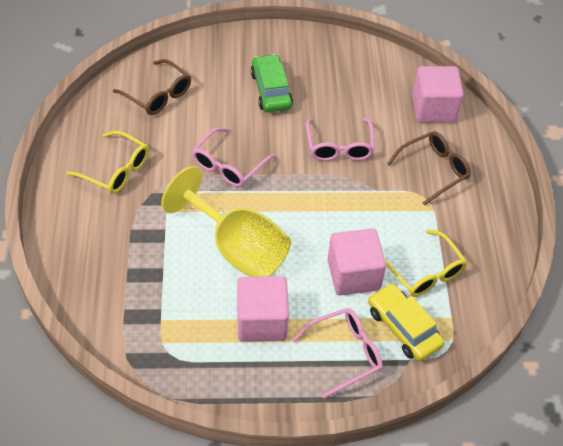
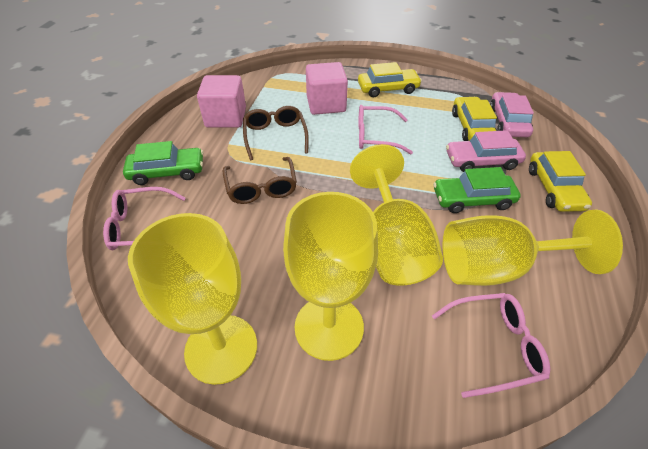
green car: 1 -> 2
pink car: 0 -> 2
pink cube: 3 -> 2
yellow car: 1 -> 3
yellow glasses: 2 -> 0
yellow goblet: 1 -> 4

